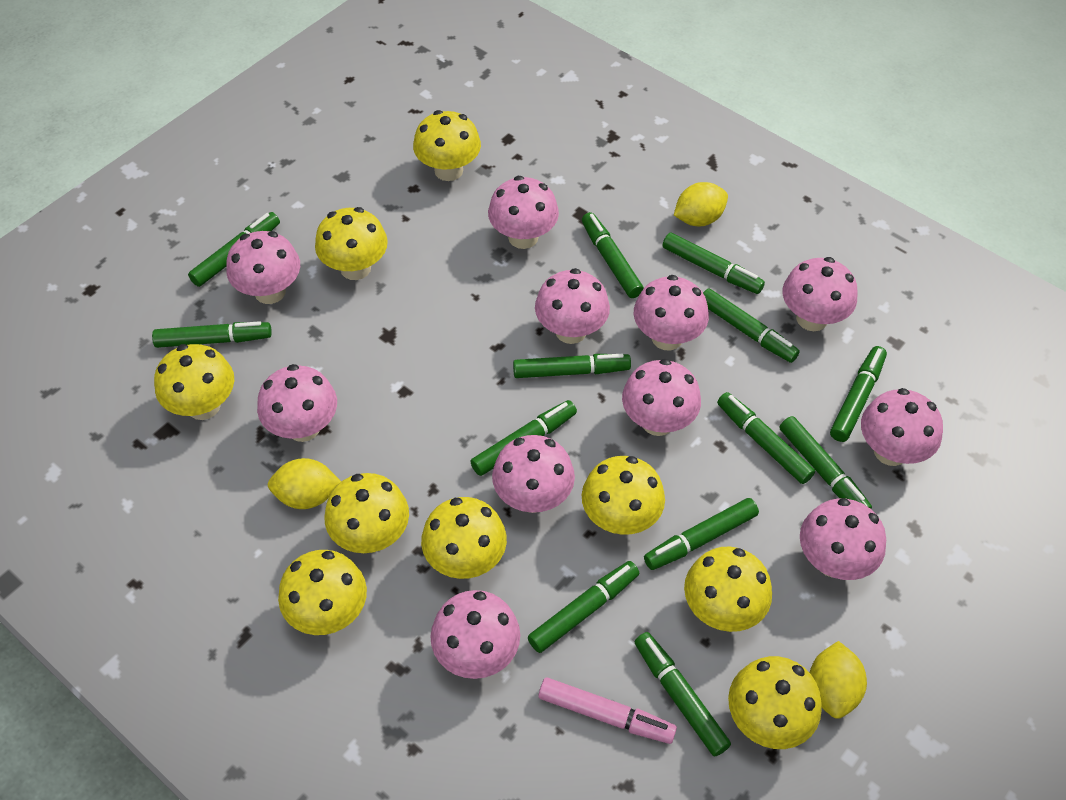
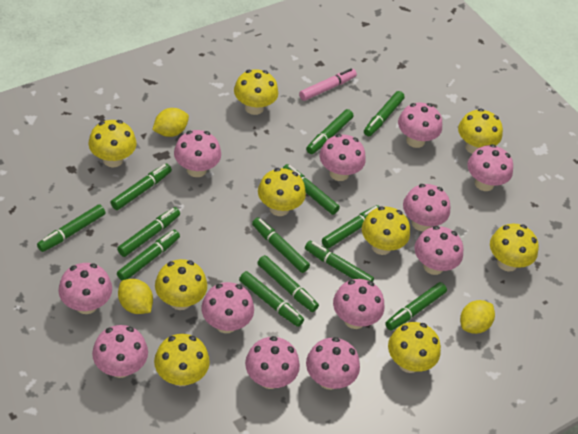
pink mushroom: 11 -> 12

